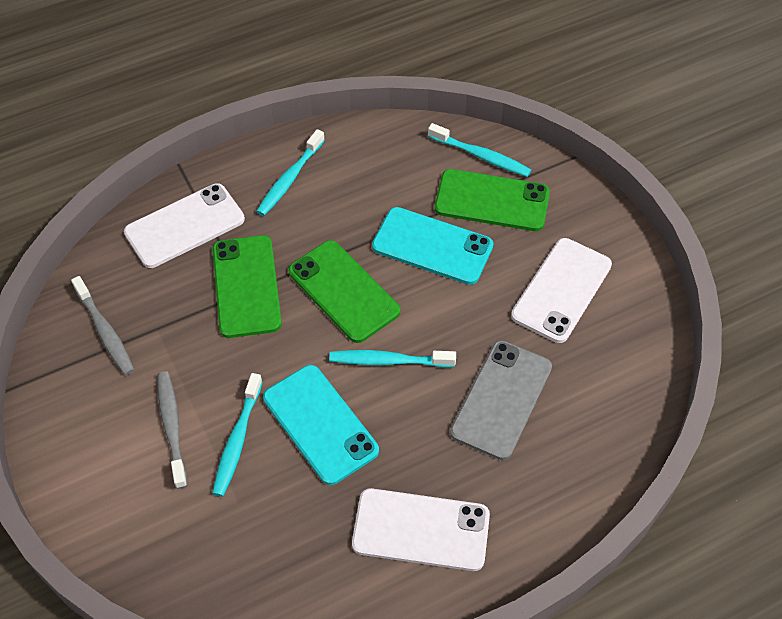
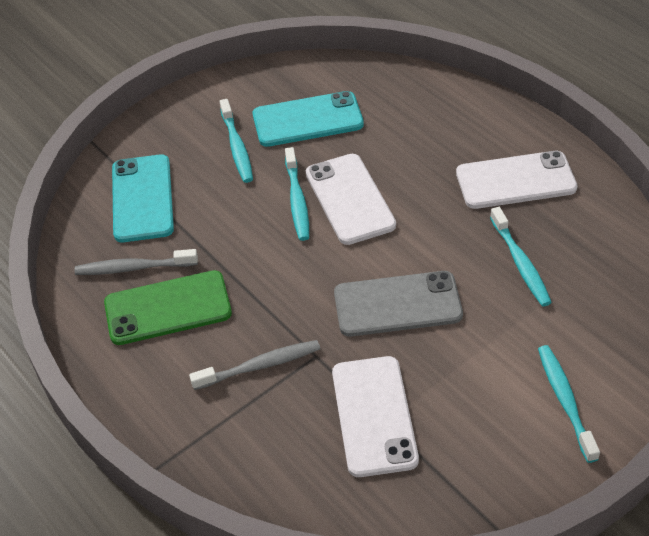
green phone: 3 -> 1

